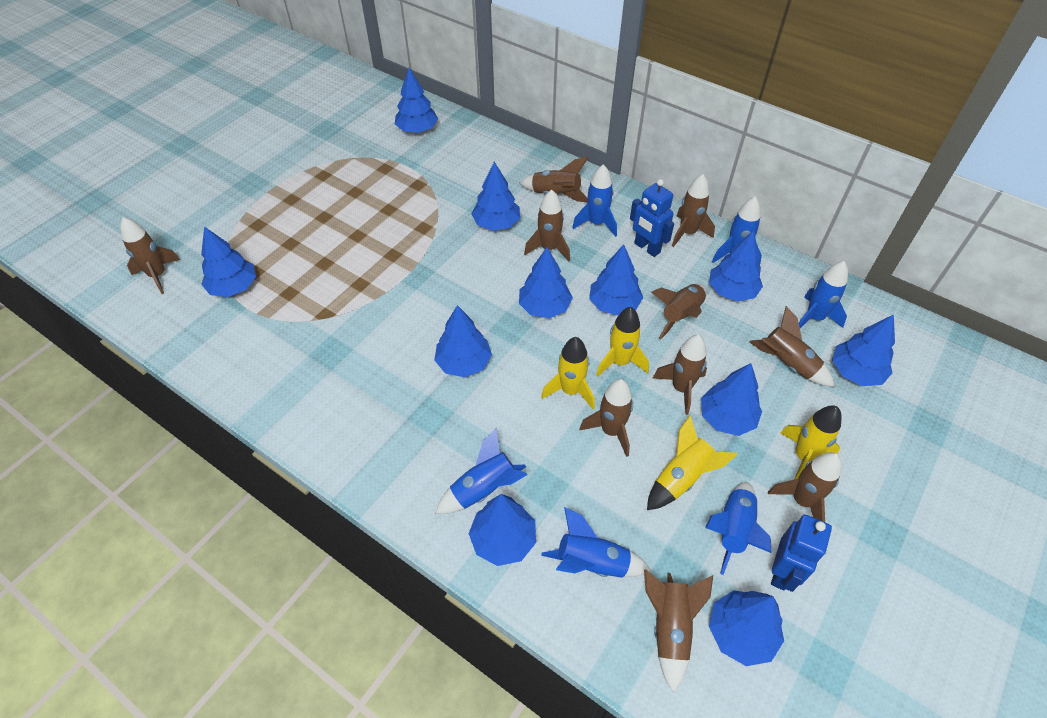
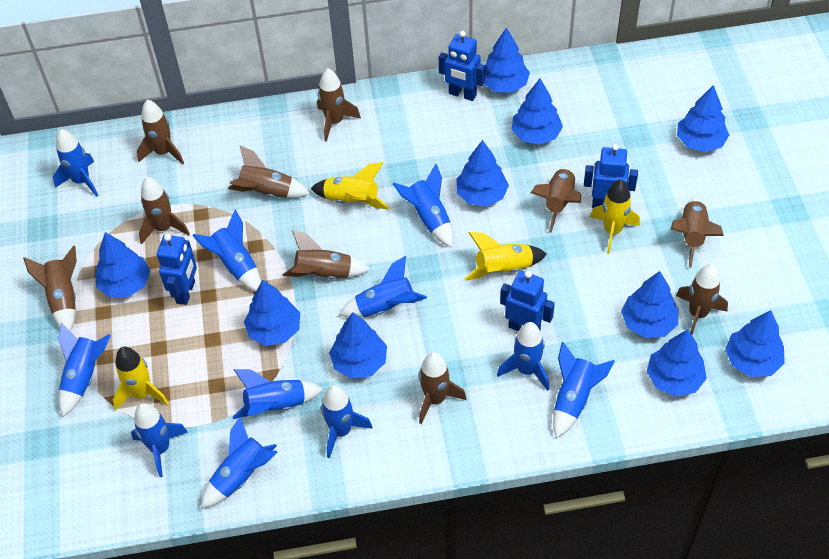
blue robot: 2 -> 4
blue rocket: 6 -> 11
blue tree: 11 -> 10

